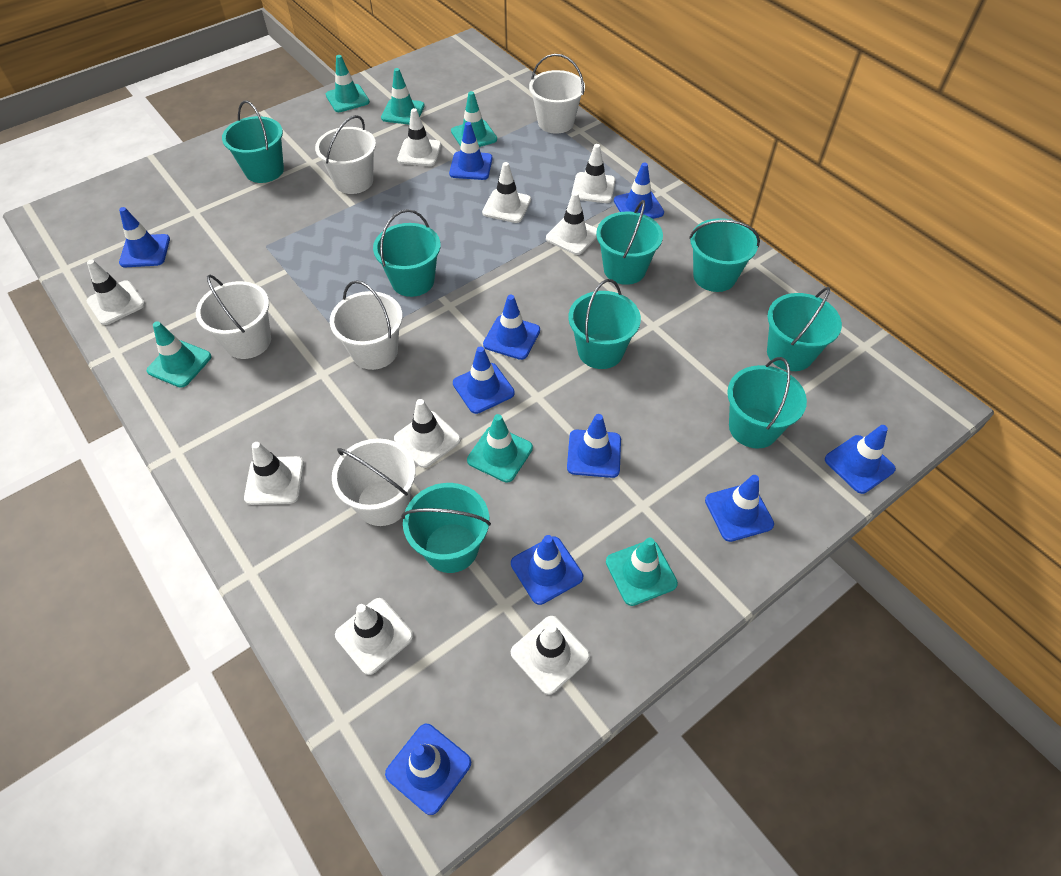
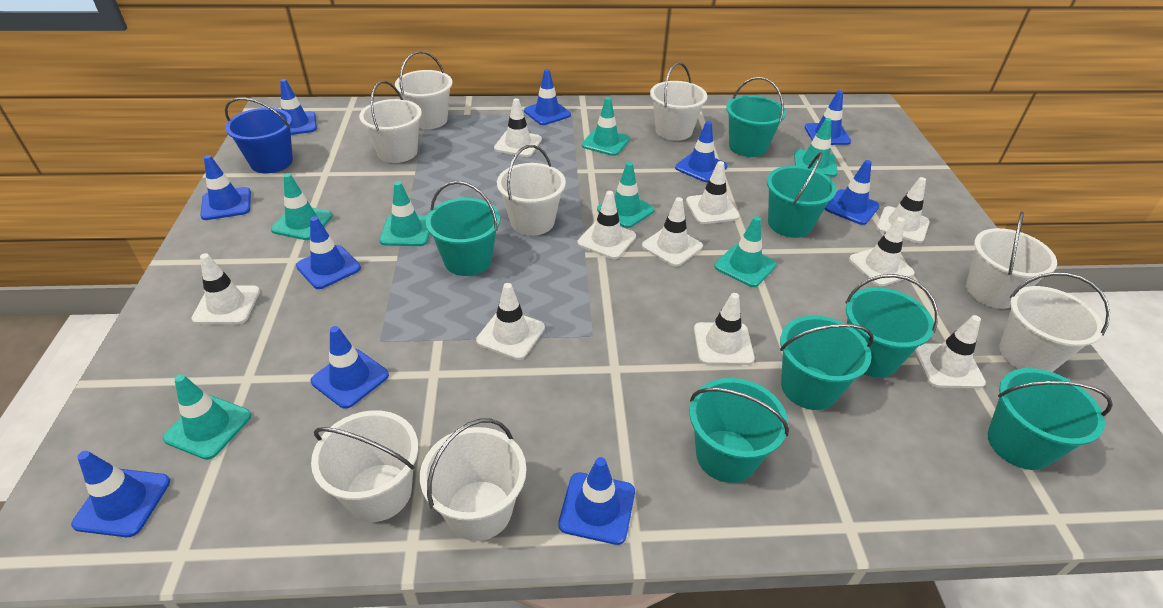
blue bucket: 0 -> 1
turquoise bucket: 8 -> 7
turquoise traffic cone: 6 -> 7
white bucket: 5 -> 8
white traffic cone: 9 -> 10

